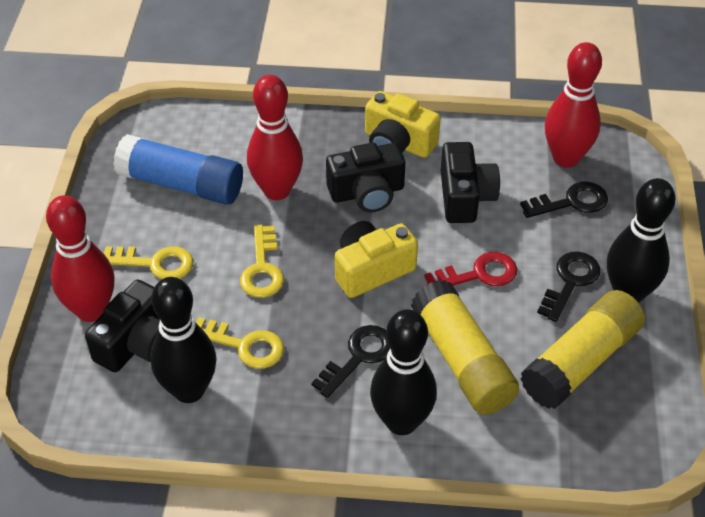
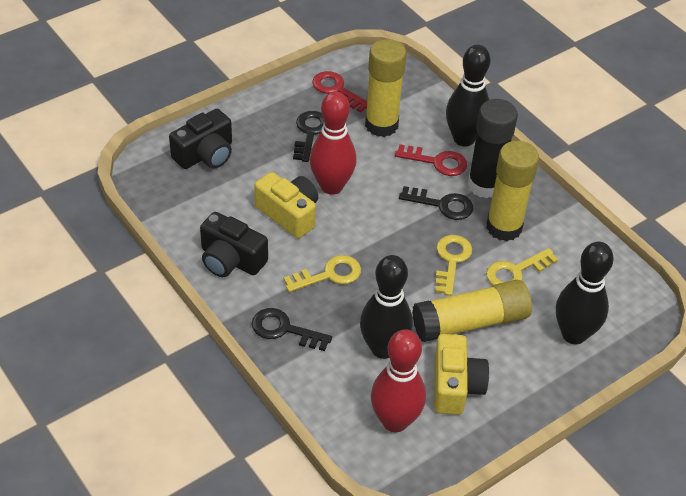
black camera: 3 -> 2
black glue stick: 0 -> 1
blue glue stick: 1 -> 0
red bowling pin: 3 -> 2
red key: 1 -> 2
yellow glue stick: 2 -> 3

